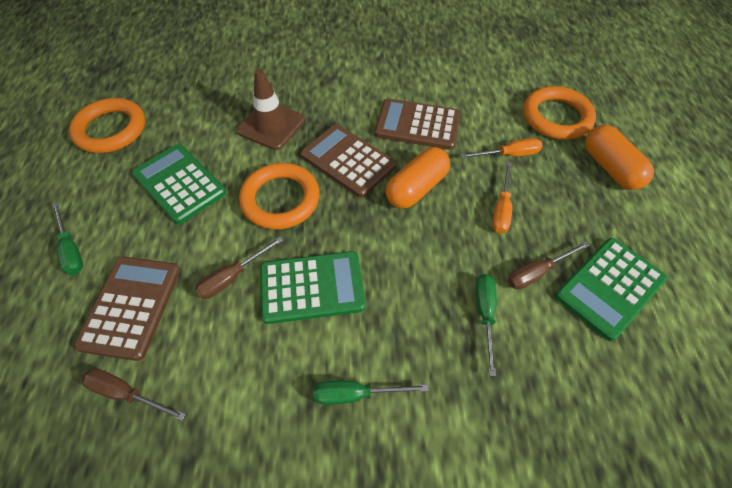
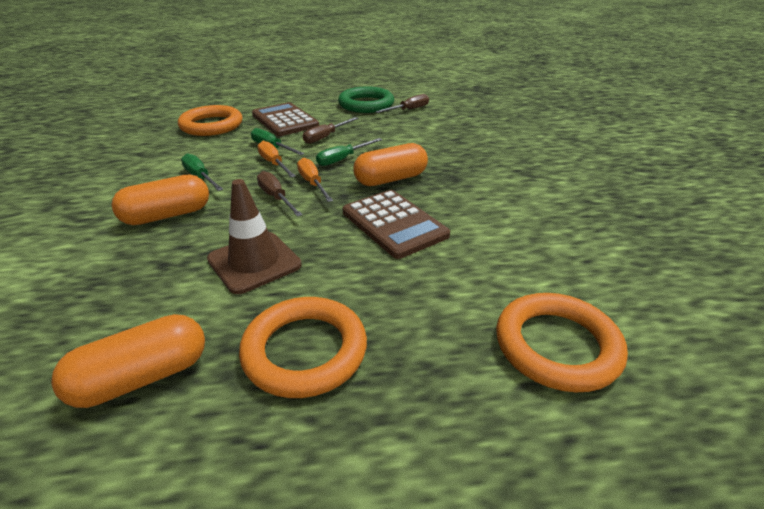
brown calculator: 3 -> 2
green calculator: 3 -> 0
green ring: 0 -> 1
orange capsule: 2 -> 3

